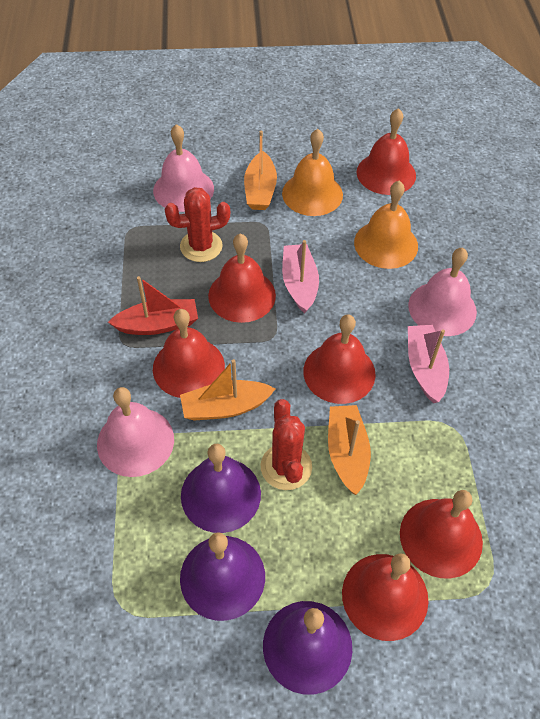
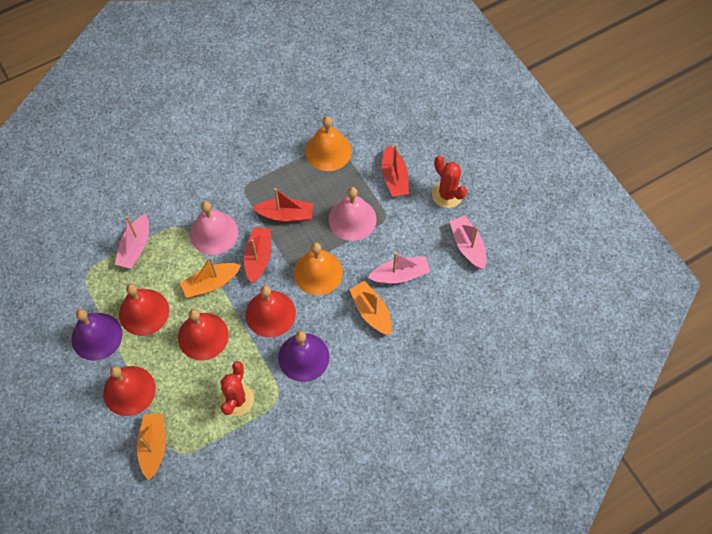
pink bell: 3 -> 2
pink boat: 2 -> 3
purple bell: 3 -> 2
red bell: 6 -> 4
red boat: 1 -> 3

